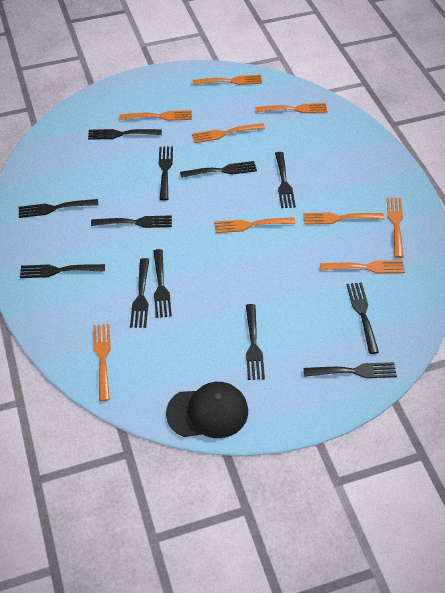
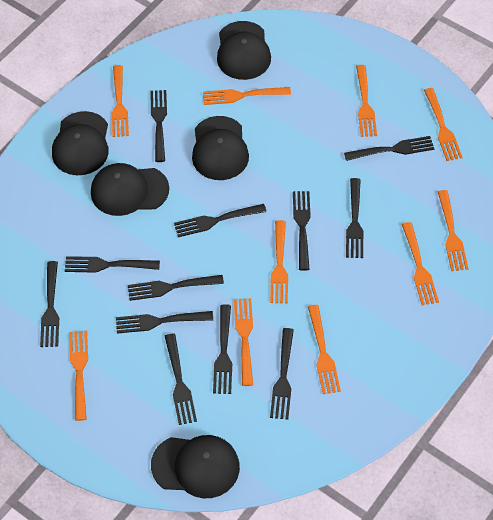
black cap: 1 -> 5
orange fork: 9 -> 10

